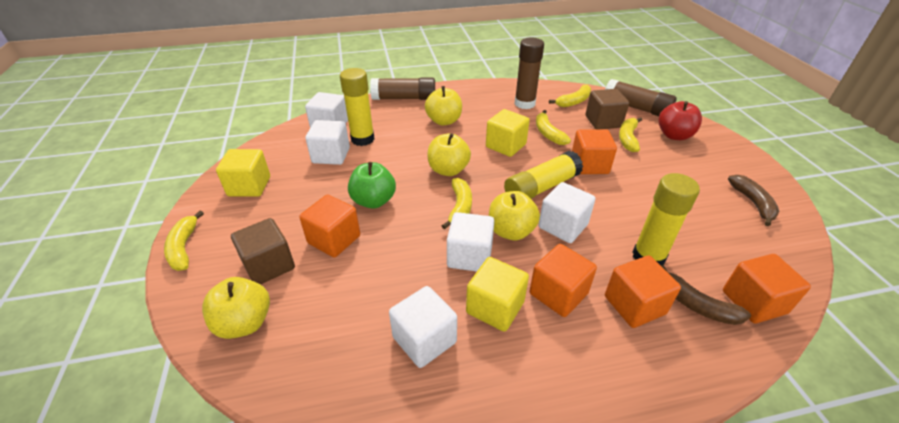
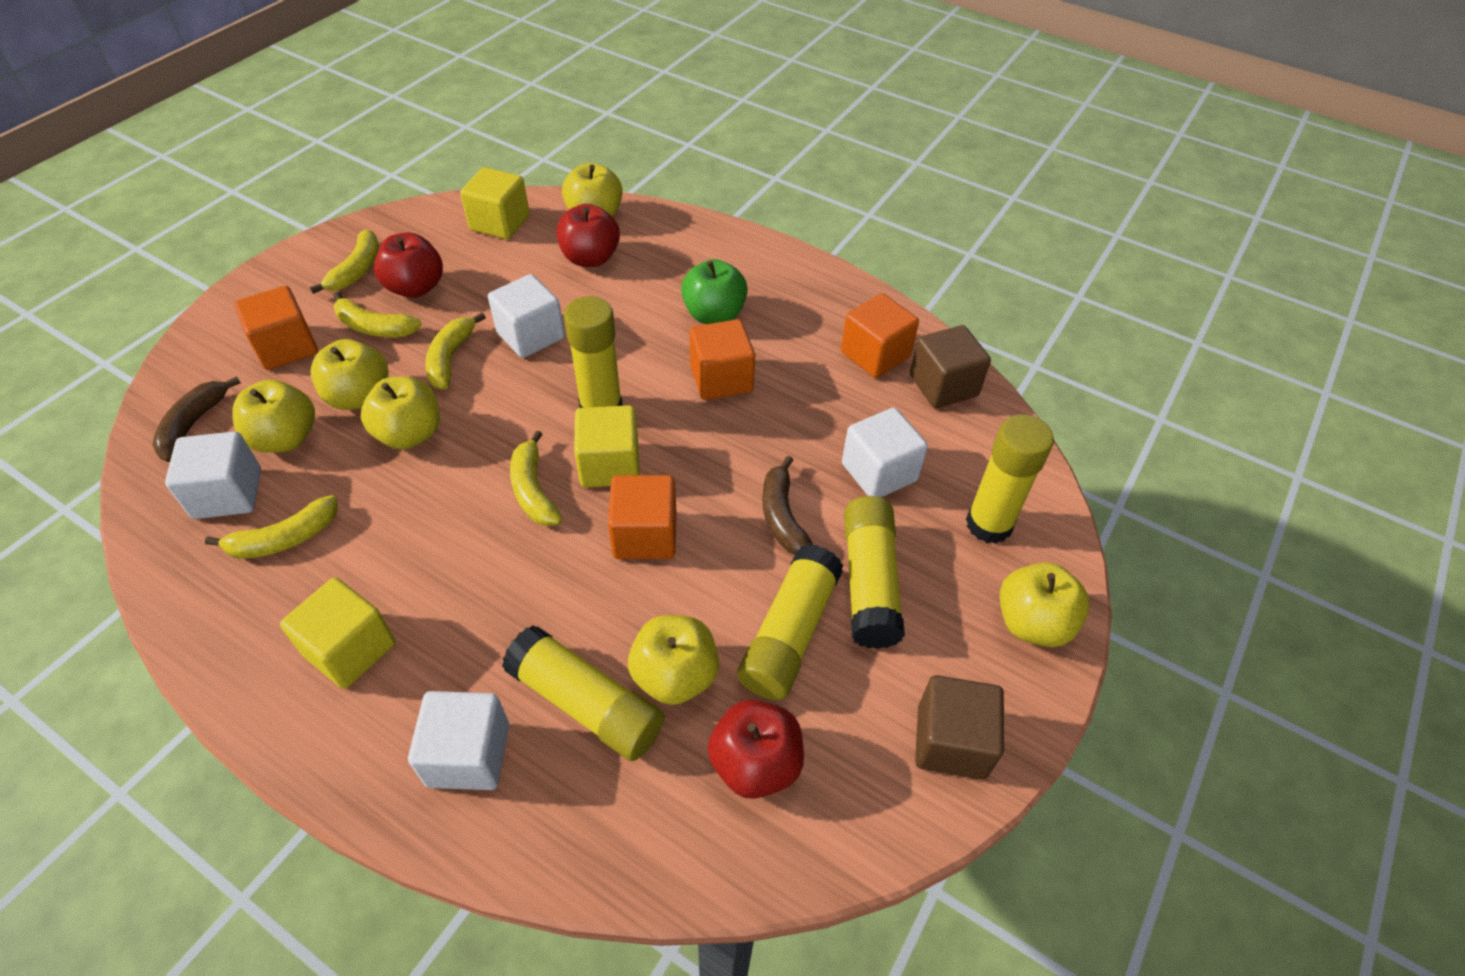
brown glue stick: 3 -> 0
orange cube: 5 -> 4
red apple: 1 -> 3
white cube: 5 -> 4
yellow apple: 4 -> 6
yellow glue stick: 3 -> 5

